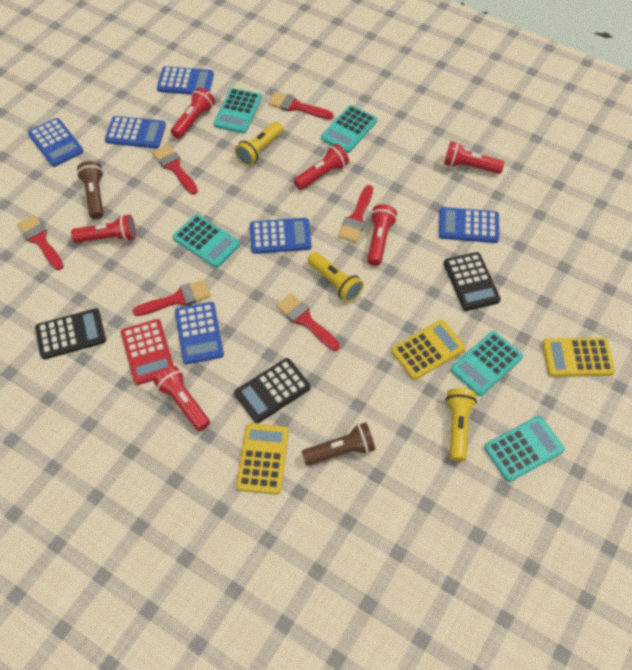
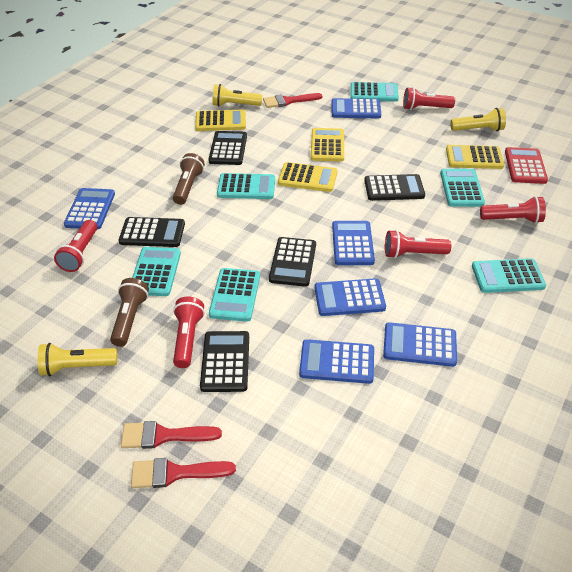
black calculator: 3 -> 5
red brush: 6 -> 3
red flashlight: 6 -> 5
turquoise calculator: 5 -> 6
yellow calculator: 3 -> 4

